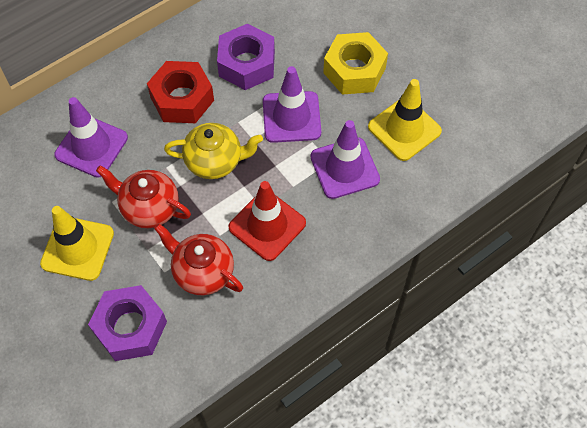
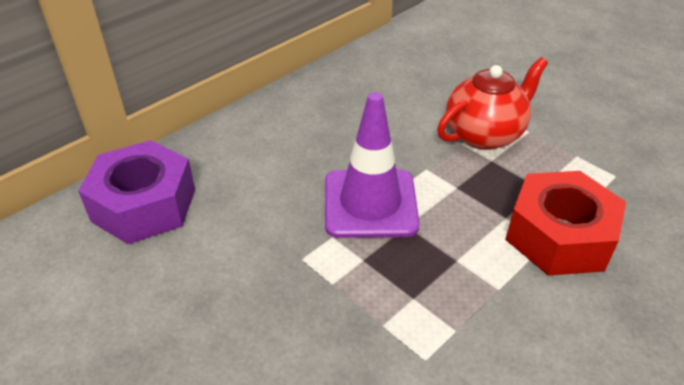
purple nut: 2 -> 1
purple traffic cone: 3 -> 1
red teapot: 2 -> 1
red traffic cone: 1 -> 0
yellow nut: 1 -> 0
yellow teapot: 1 -> 0
yellow traffic cone: 2 -> 0

